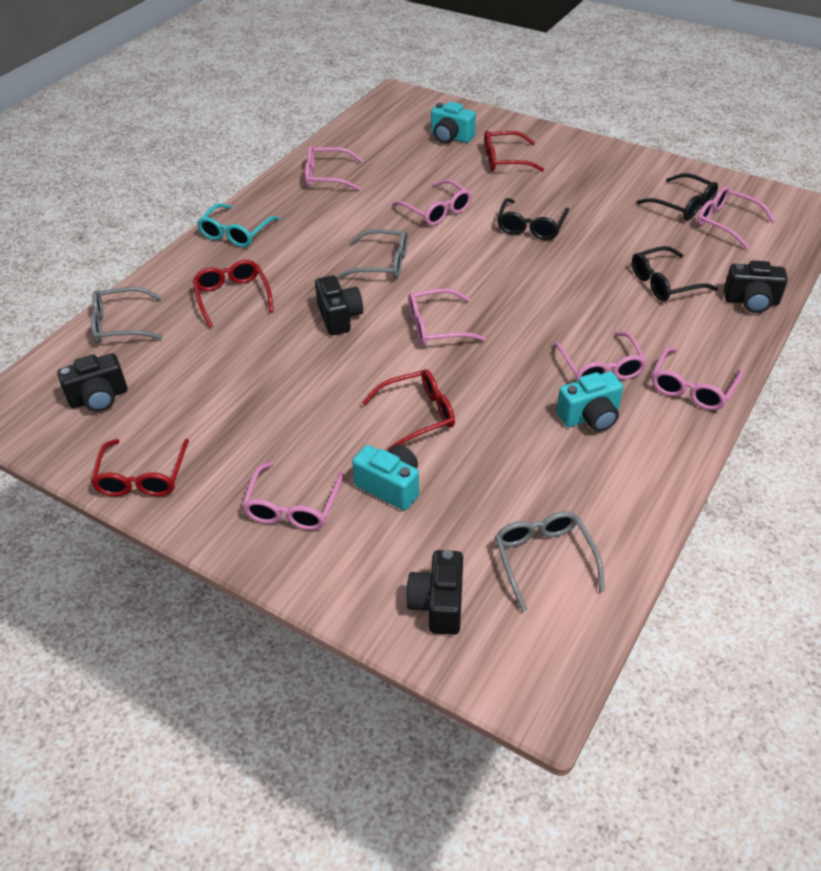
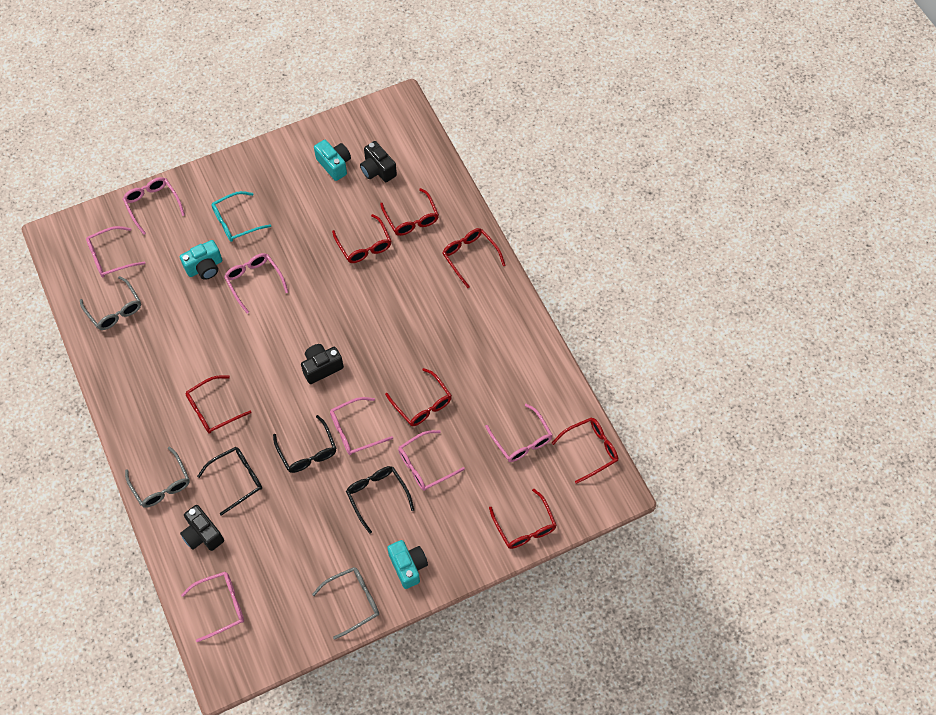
black camera: 4 -> 3
red glasses: 4 -> 7

